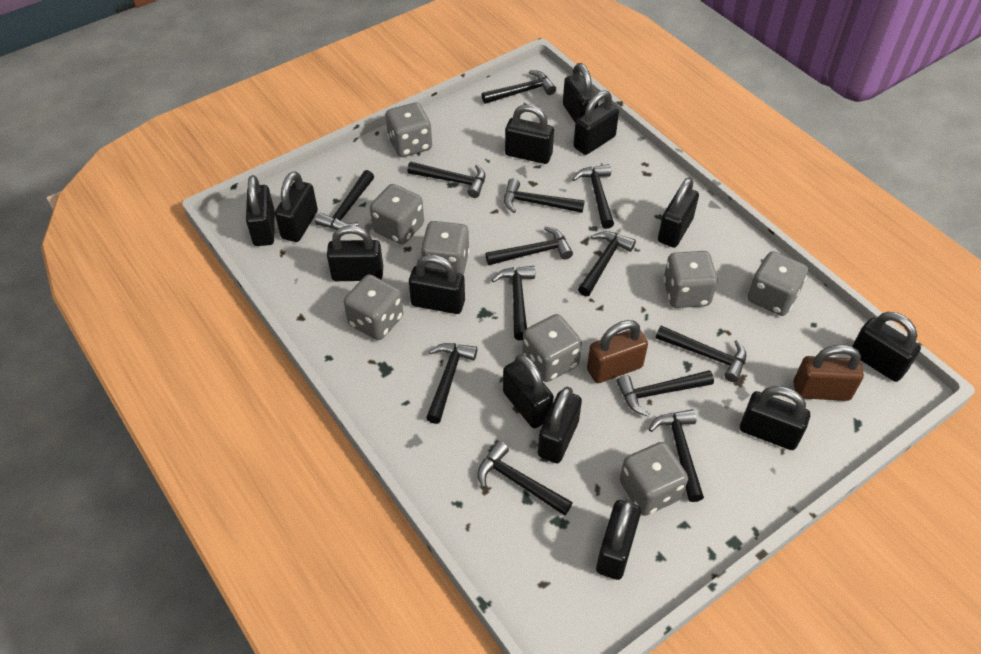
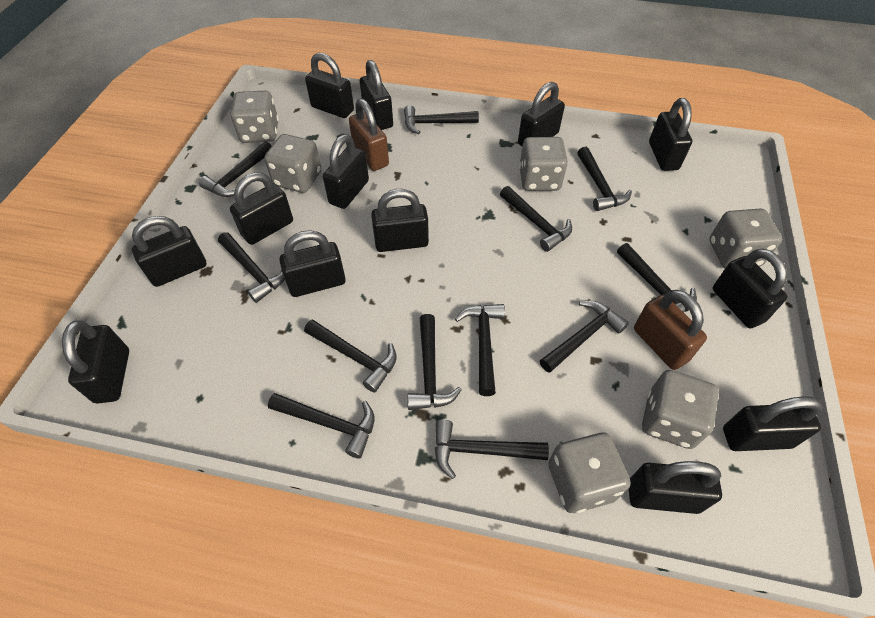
black hammer: 13 -> 12
grey dice: 8 -> 6

